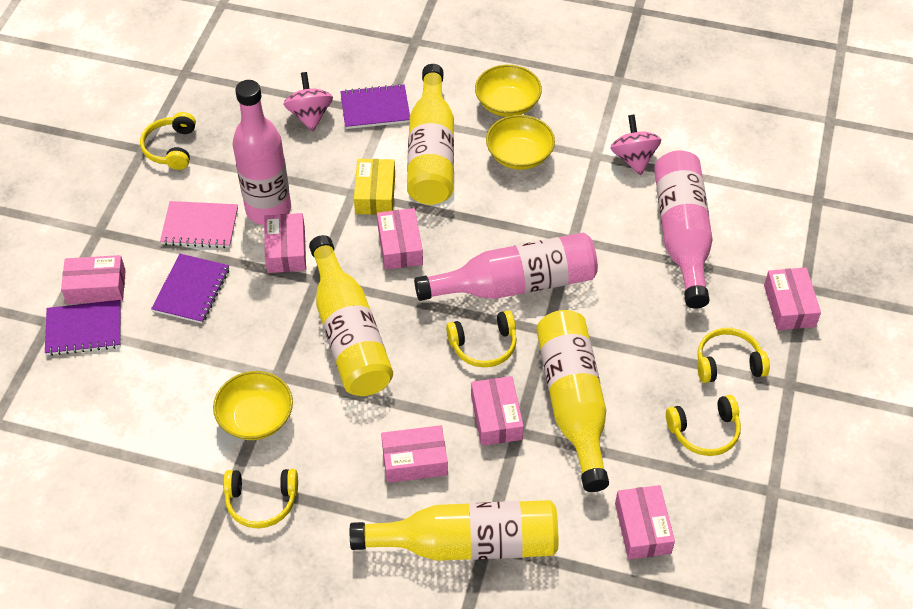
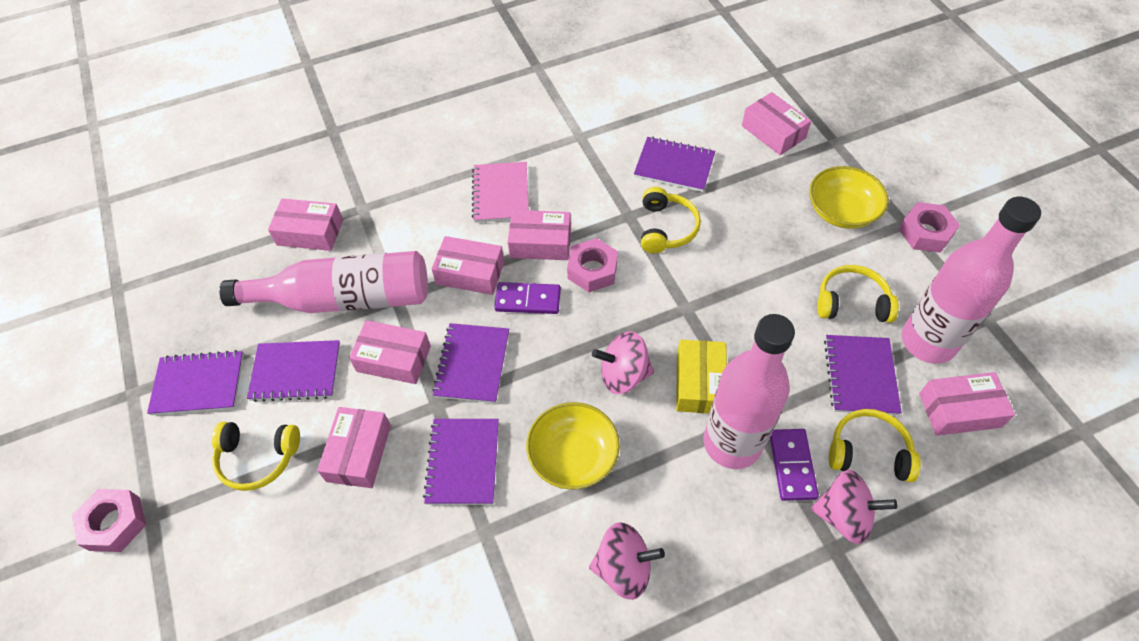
pink nut: 0 -> 3
pink spinning top: 2 -> 3
purple domino: 0 -> 2
purple notebook: 3 -> 6
yellow bottle: 4 -> 0
yellow bowl: 3 -> 2
yellow headphones: 5 -> 4

